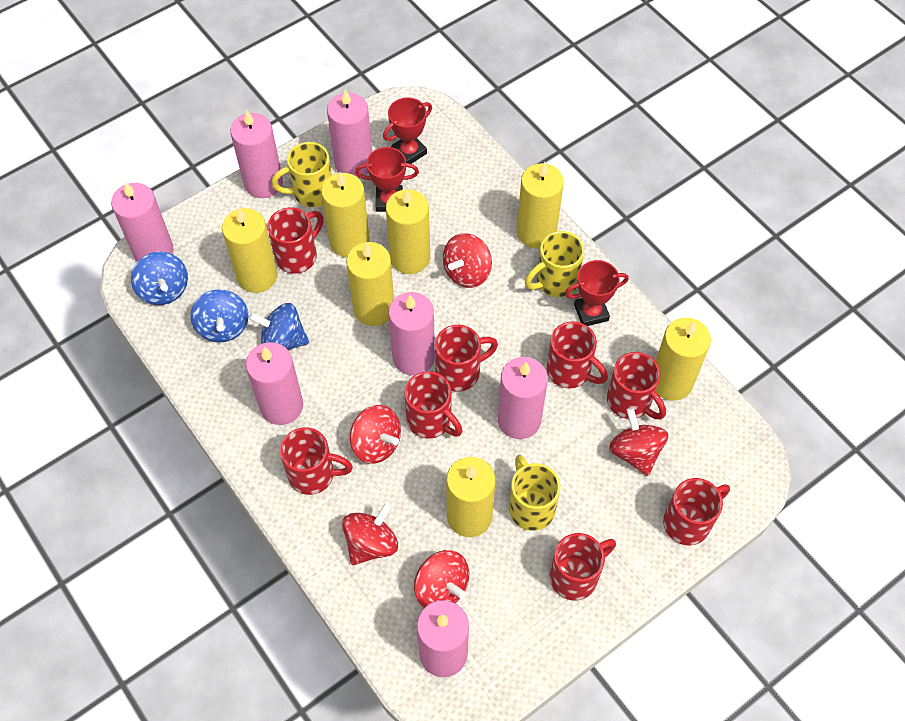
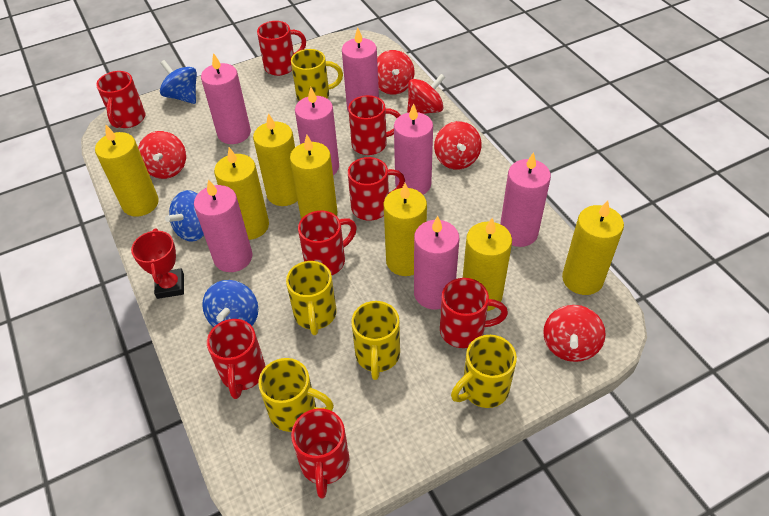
red trophy: 3 -> 1
yellow mug: 3 -> 5

